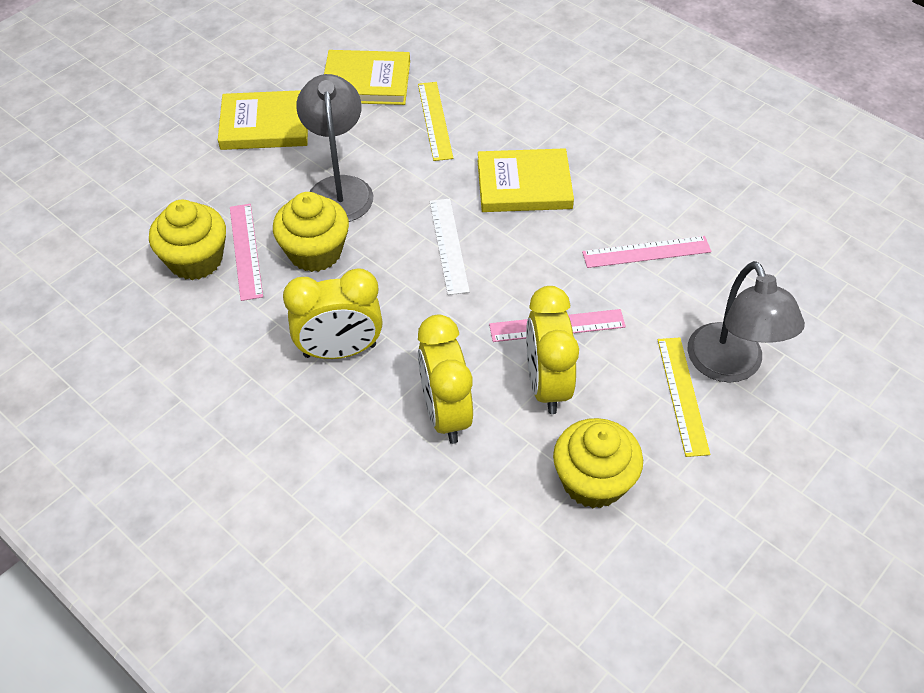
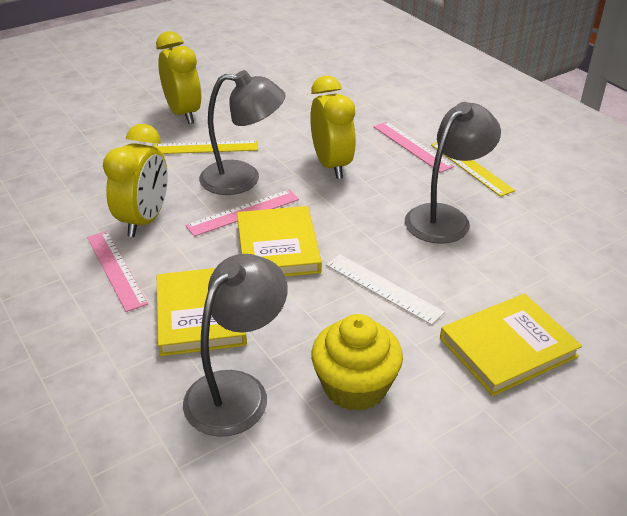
grey lamp: 2 -> 3
yellow cupcake: 3 -> 1

